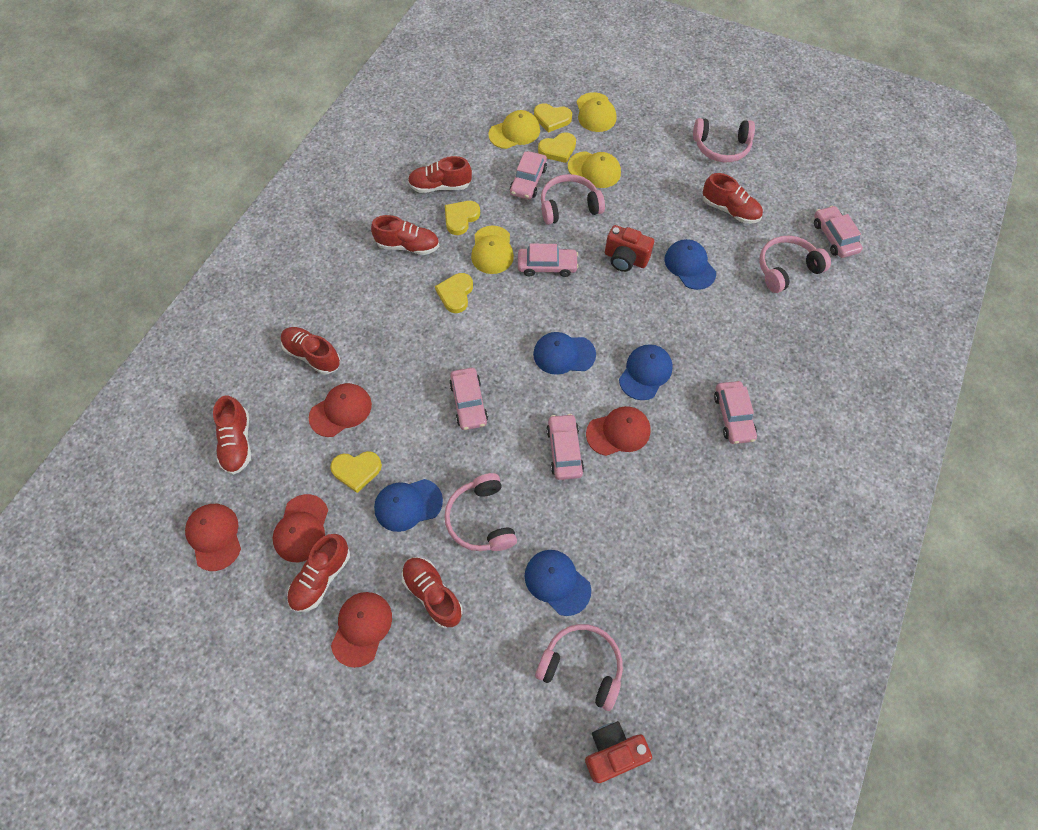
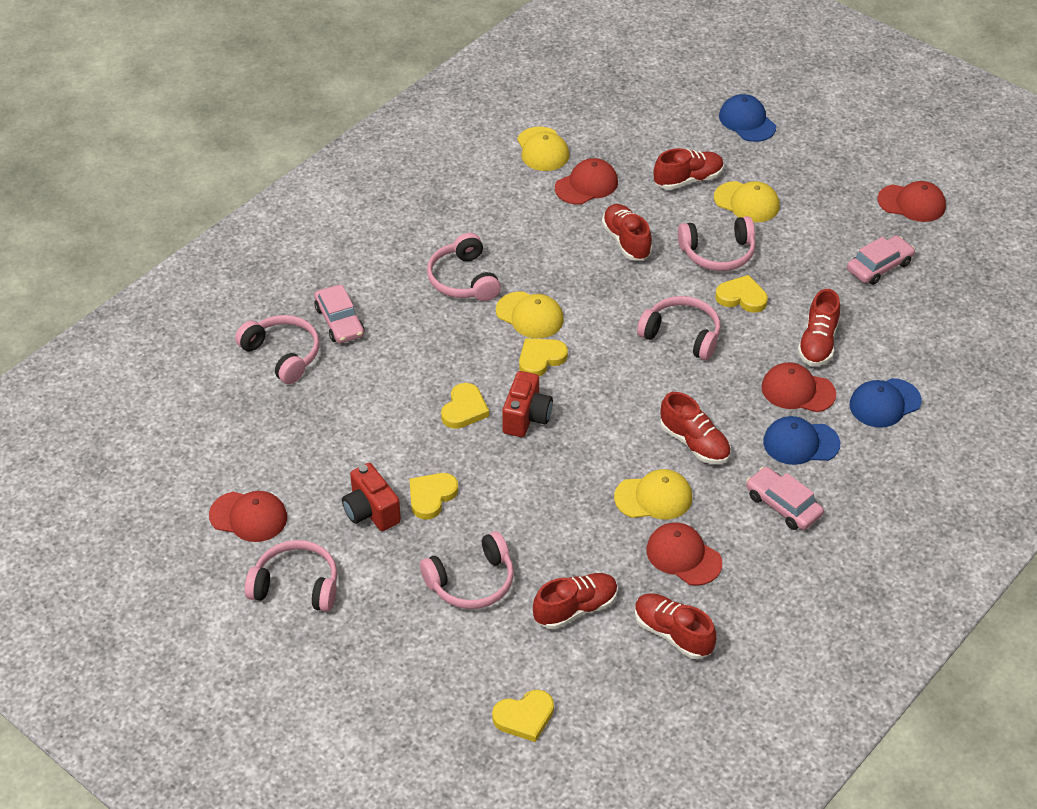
blue cap: 5 -> 3
pink car: 6 -> 3
pink headphones: 5 -> 6
red shoe: 7 -> 6

